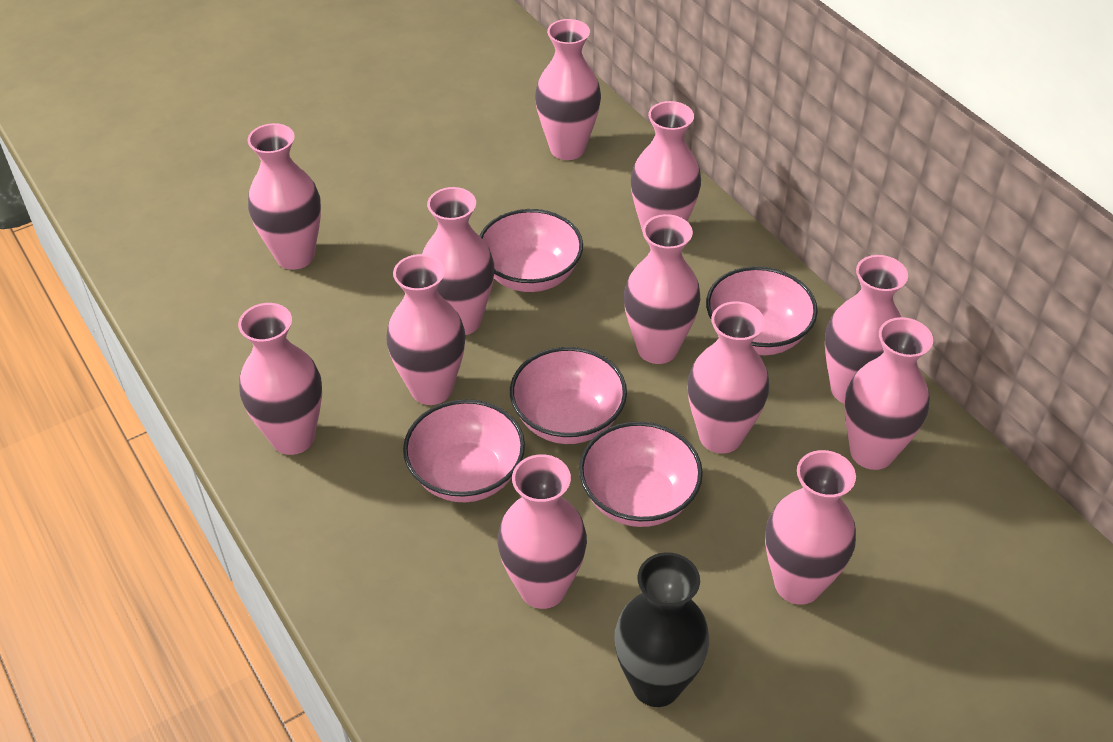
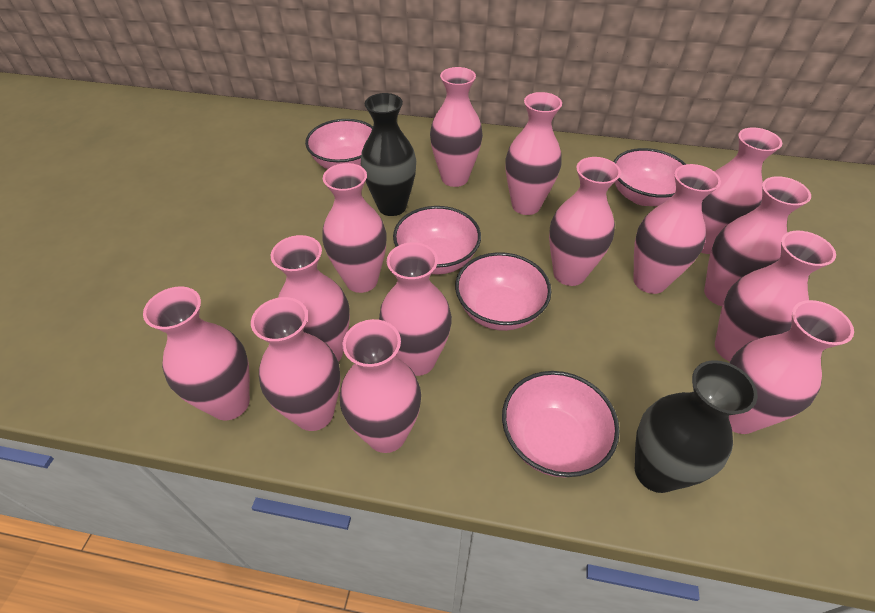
black vase: 1 -> 2
pink vase: 12 -> 14

